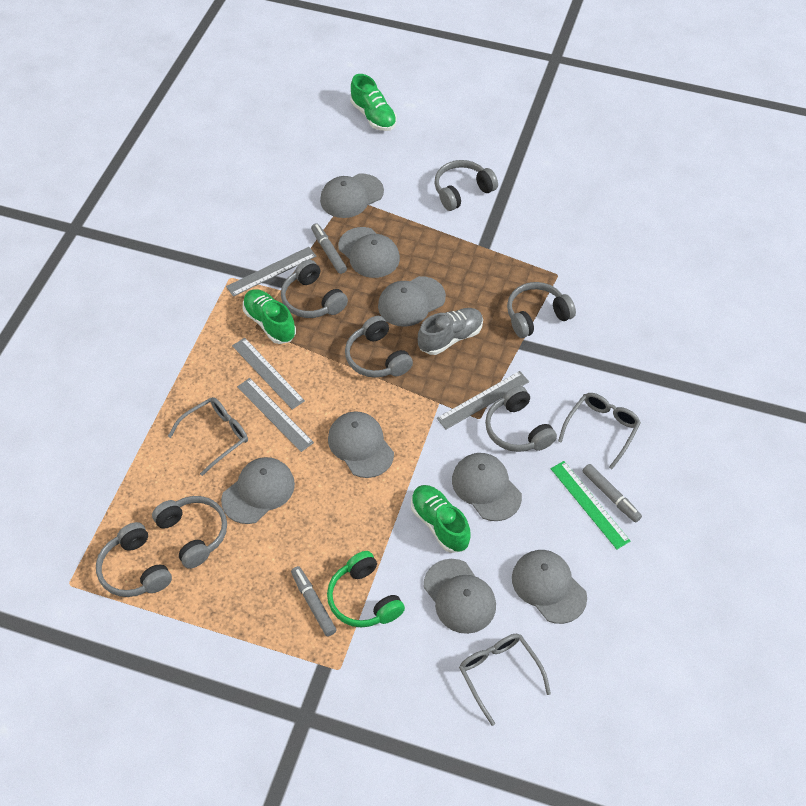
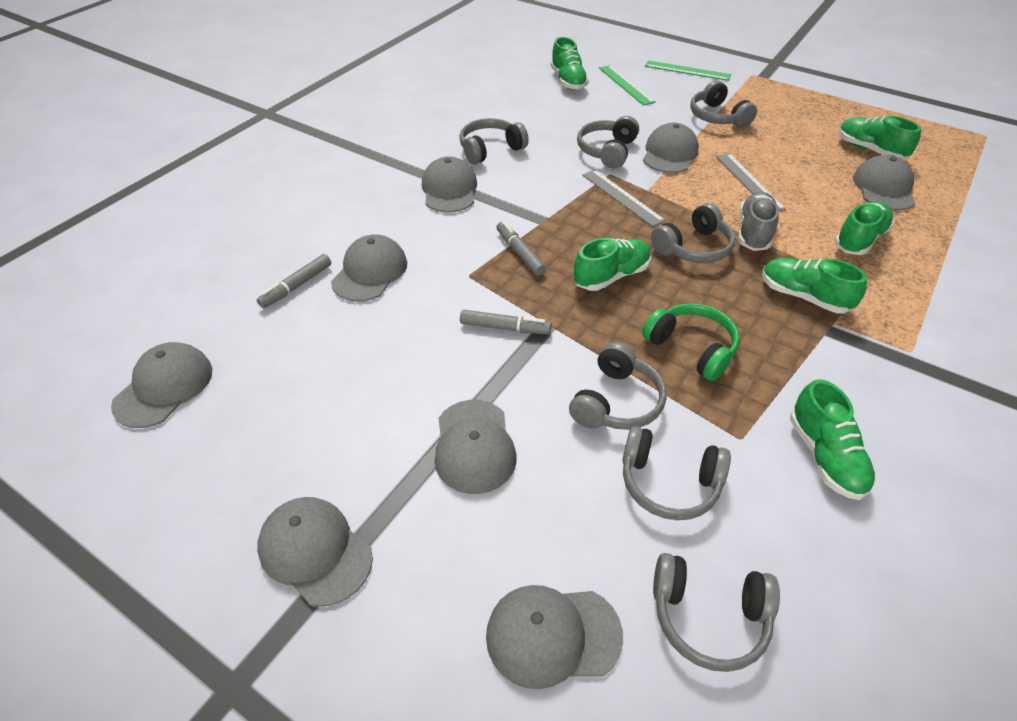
green ruler: 1 -> 2
green shoe: 3 -> 6
grey glasses: 3 -> 0
grey ruler: 4 -> 2

